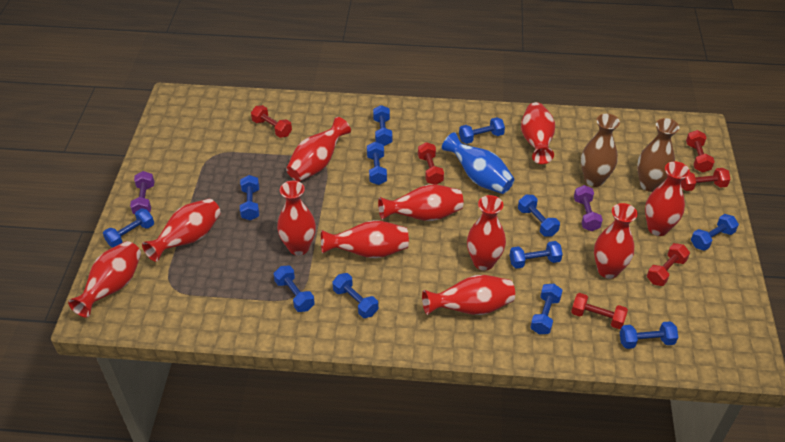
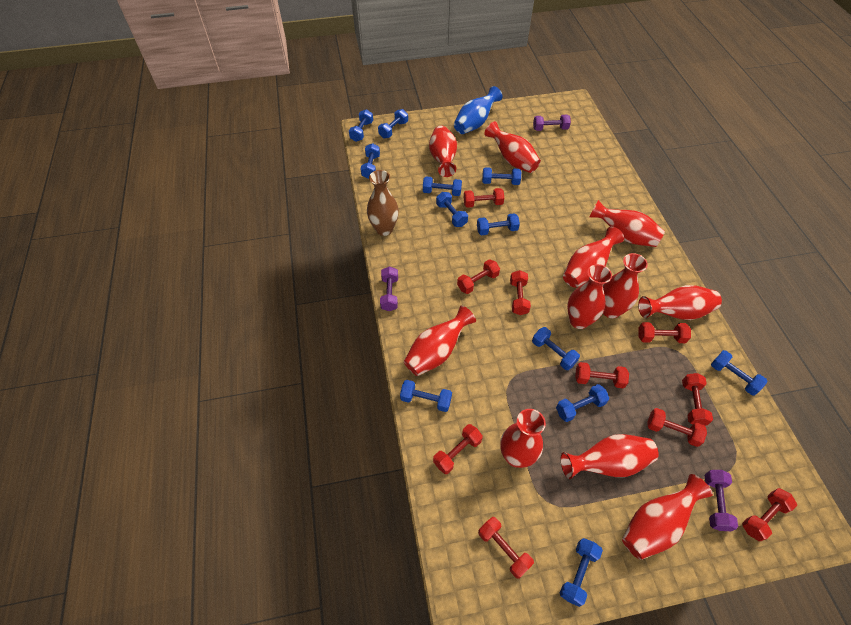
brown vase: 2 -> 1
purple dumbbell: 2 -> 3
red dumbbell: 6 -> 10

